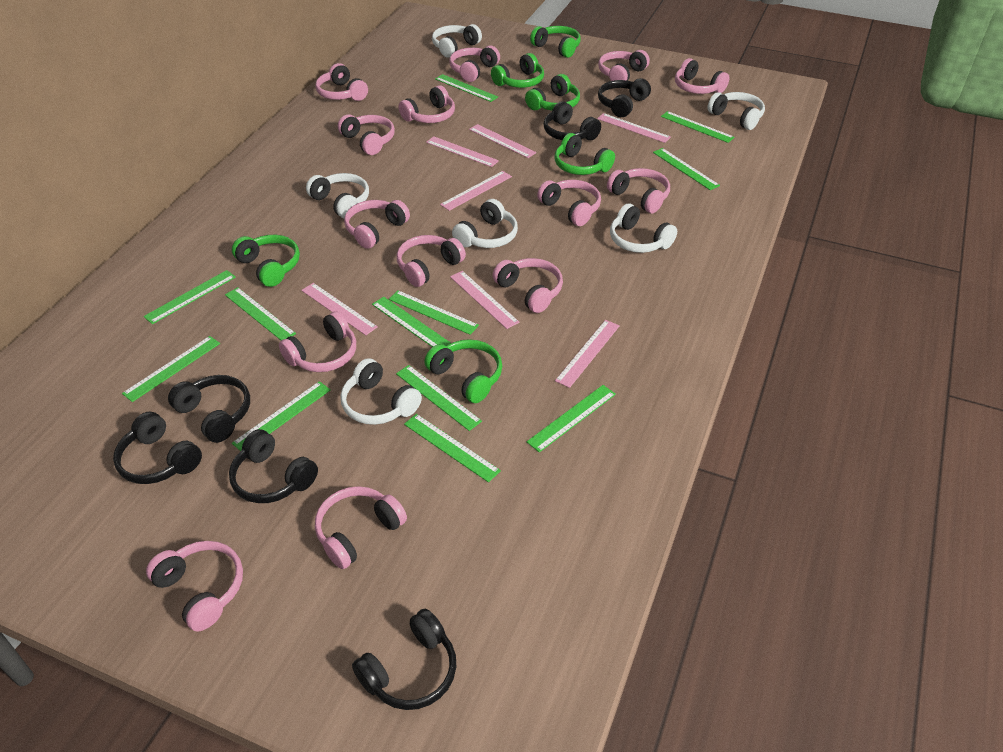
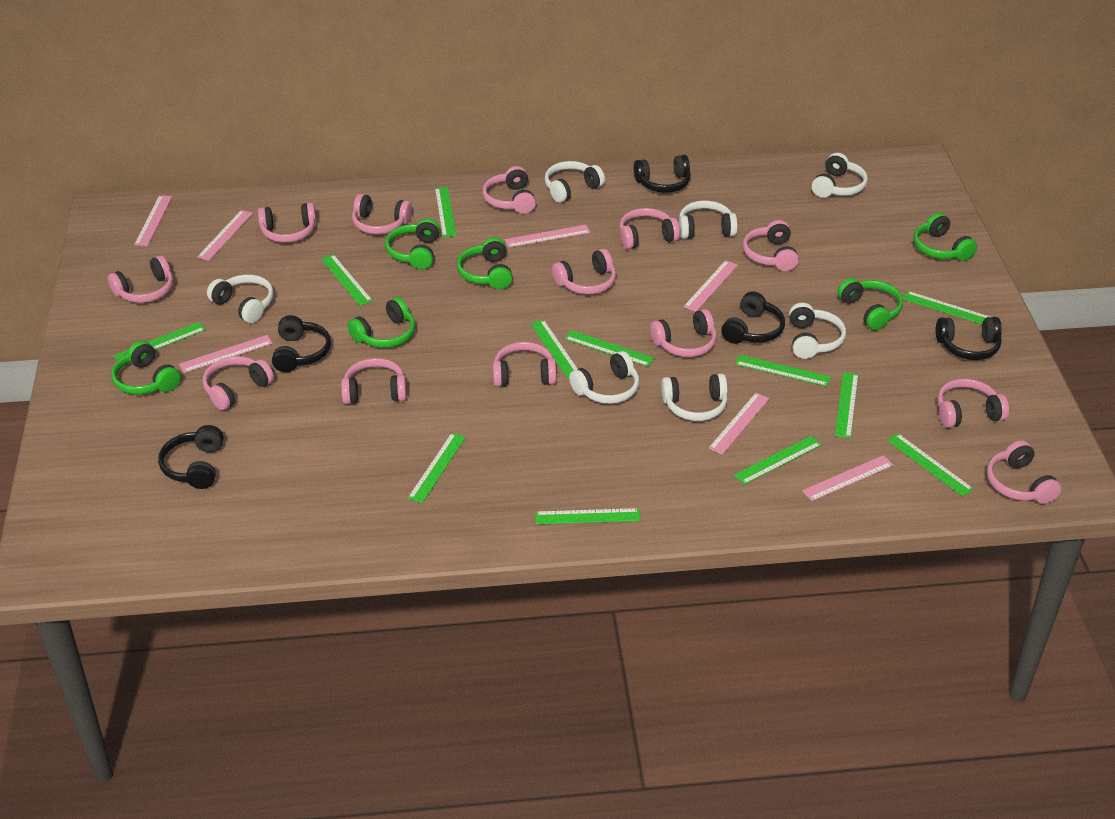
black headphones: 6 -> 5
pink headphones: 14 -> 13
white headphones: 6 -> 7

